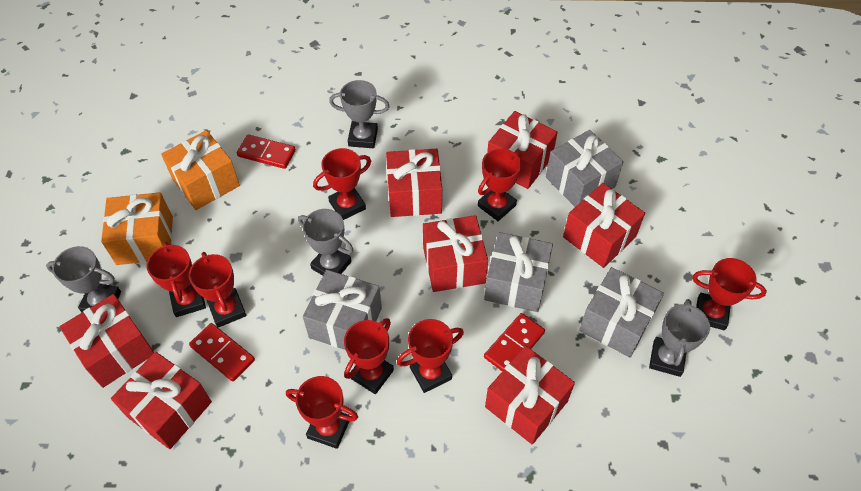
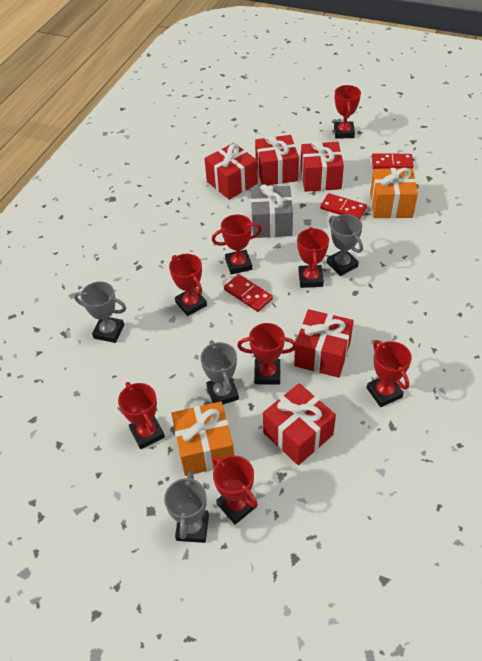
grey gift: 4 -> 1
red gift: 7 -> 5

